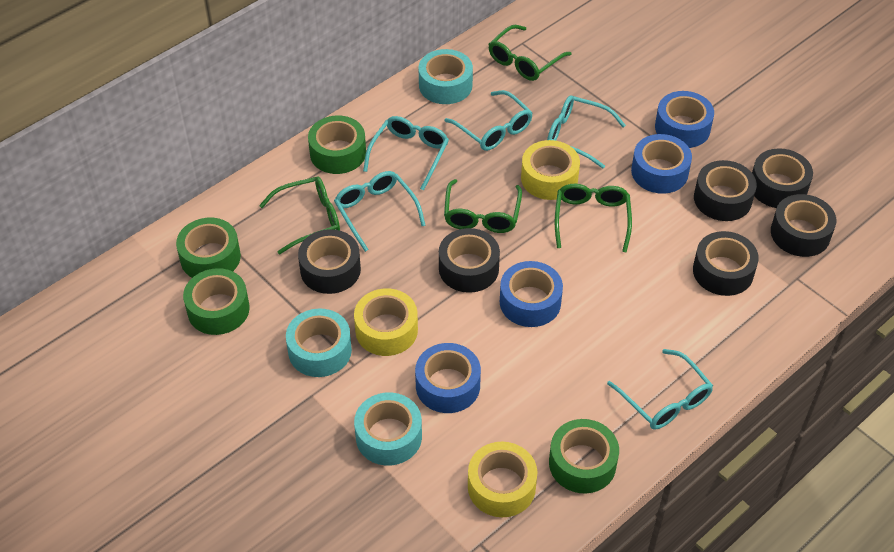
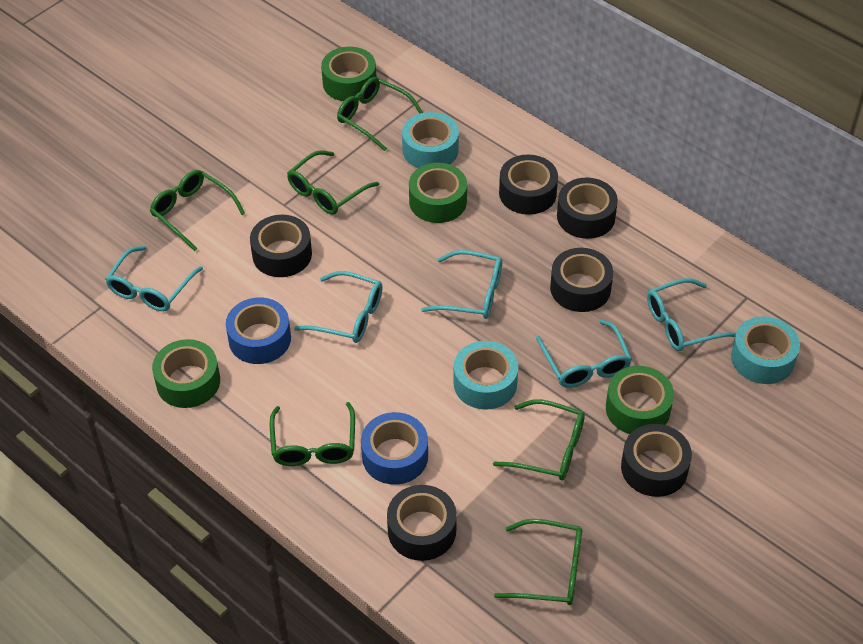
blue tape: 4 -> 2
green glasses: 4 -> 6
yellow tape: 3 -> 0

